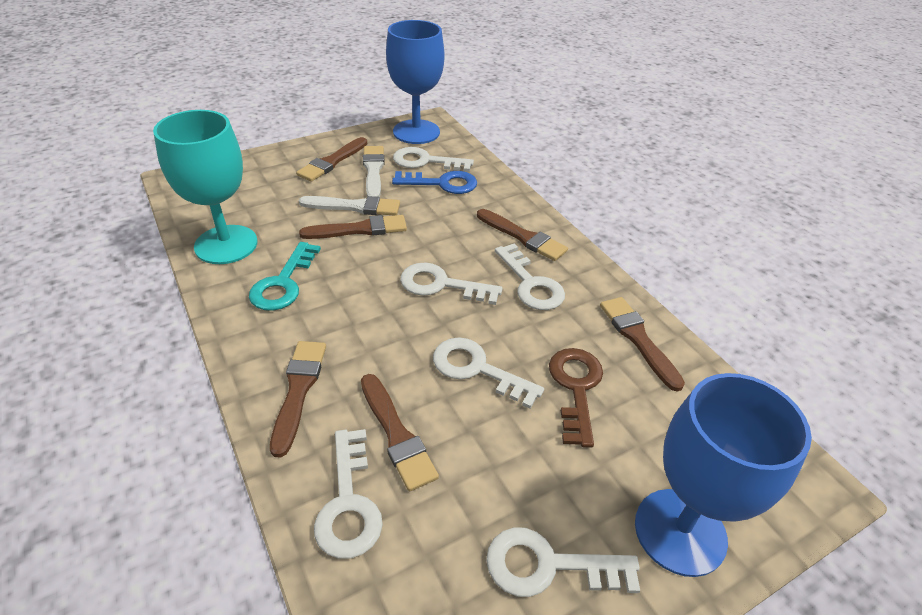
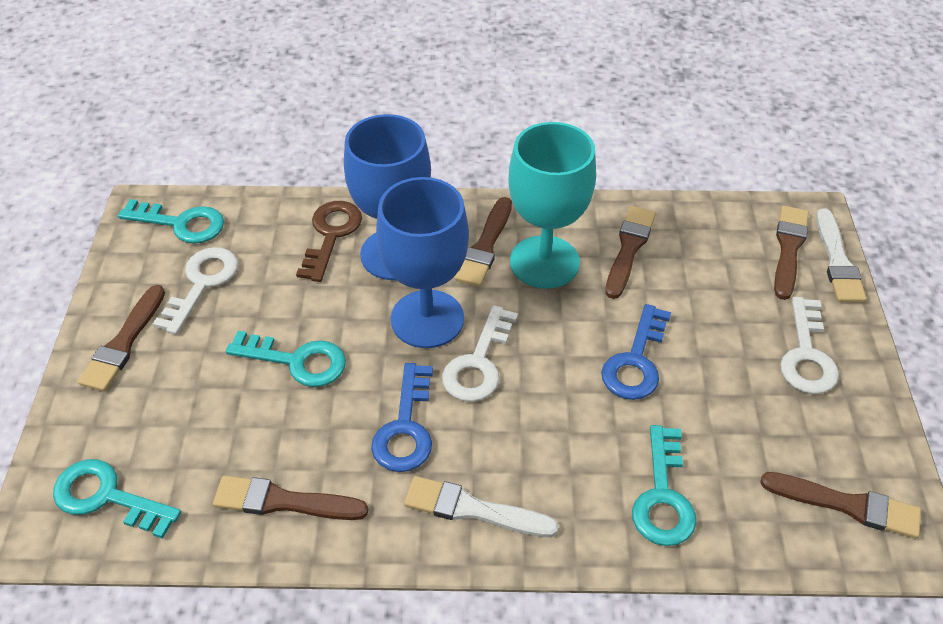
blue key: 1 -> 2
turquoise key: 1 -> 4
white key: 6 -> 3

